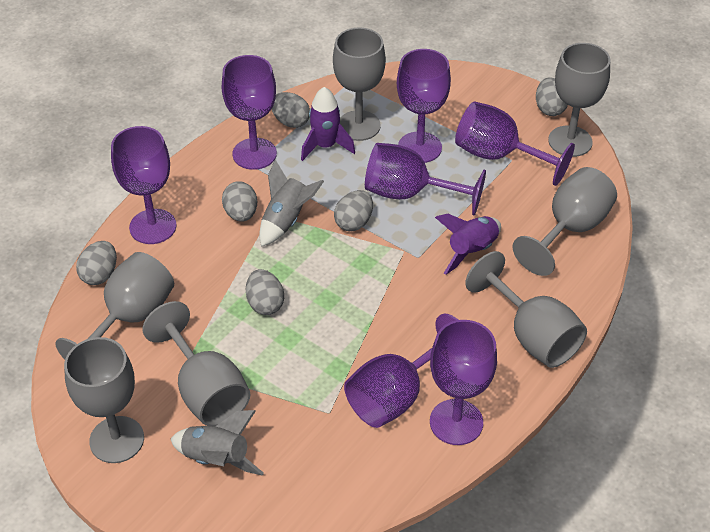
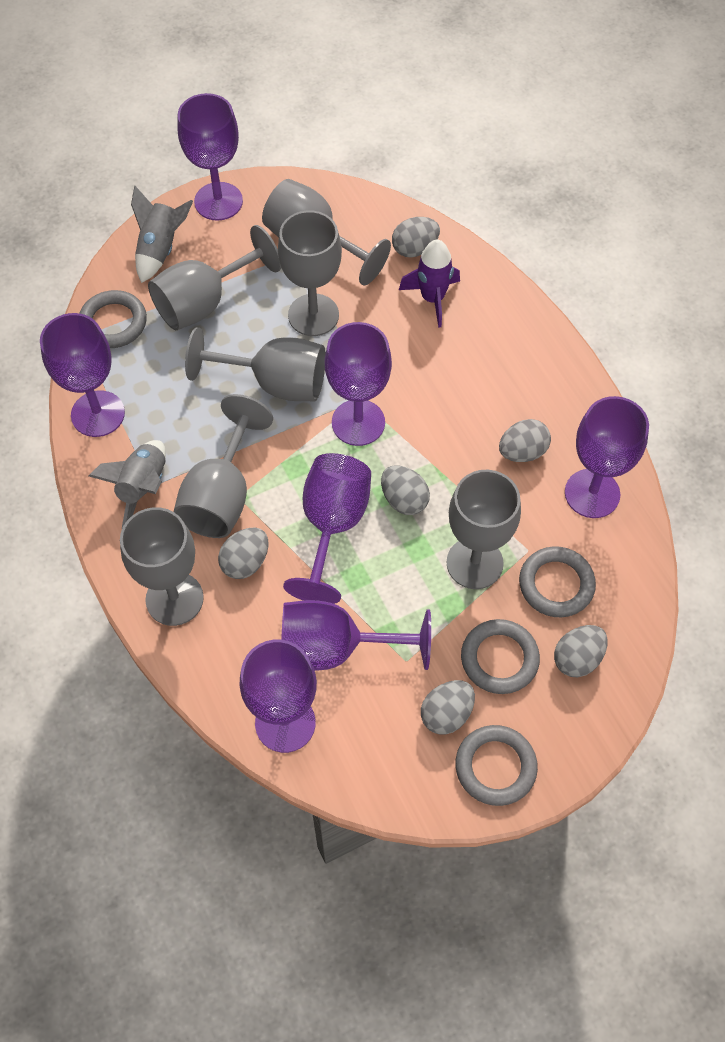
grey ring: 0 -> 4
purple rocket: 2 -> 1

